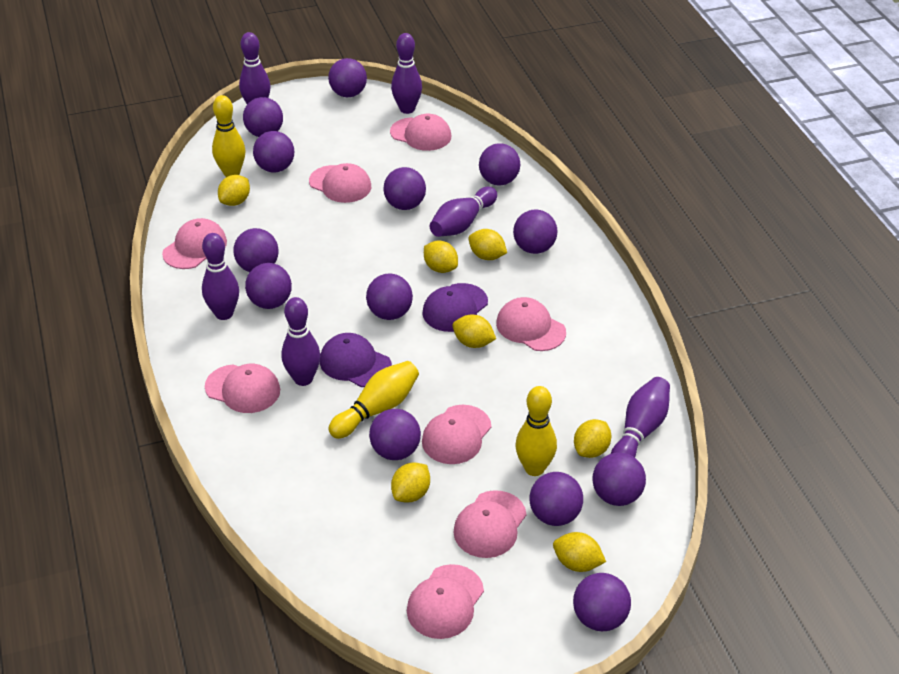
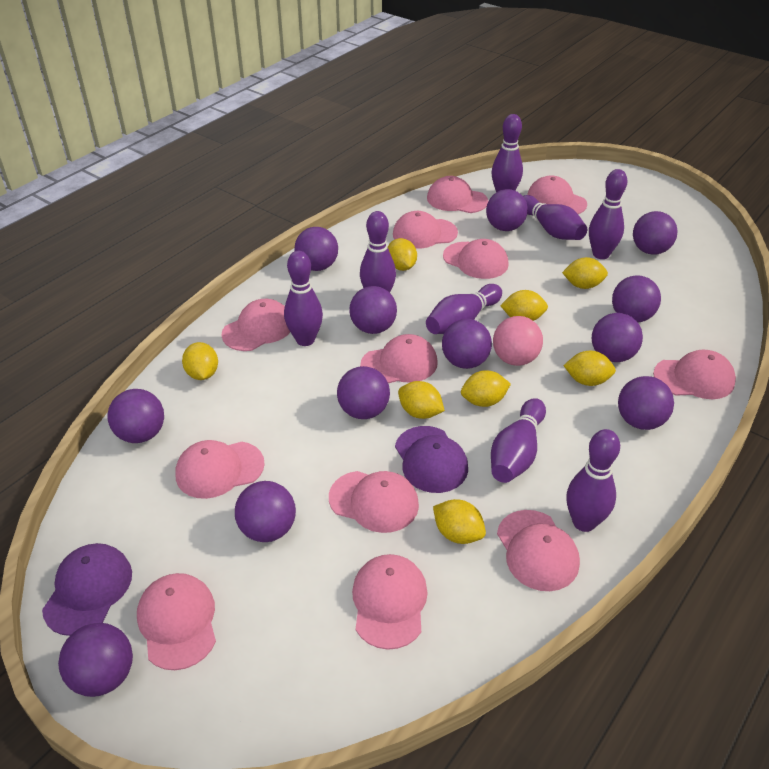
pink ball: 0 -> 1
pink cap: 8 -> 12
purple ball: 13 -> 12
purple bowling pin: 6 -> 8
yellow bowling pin: 3 -> 0
yellow lemon: 7 -> 8

